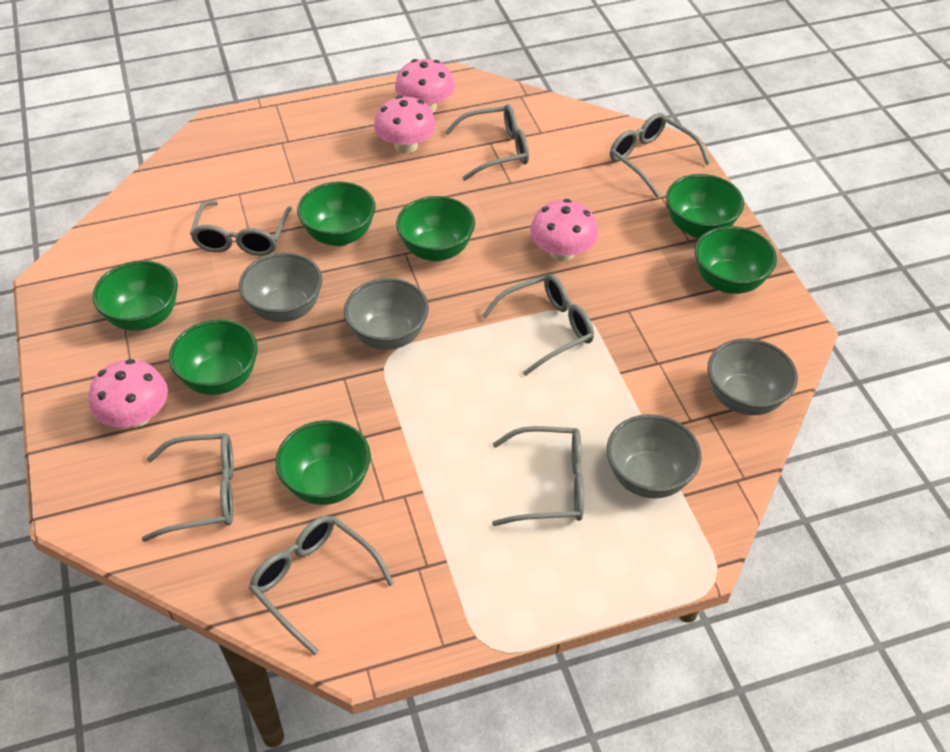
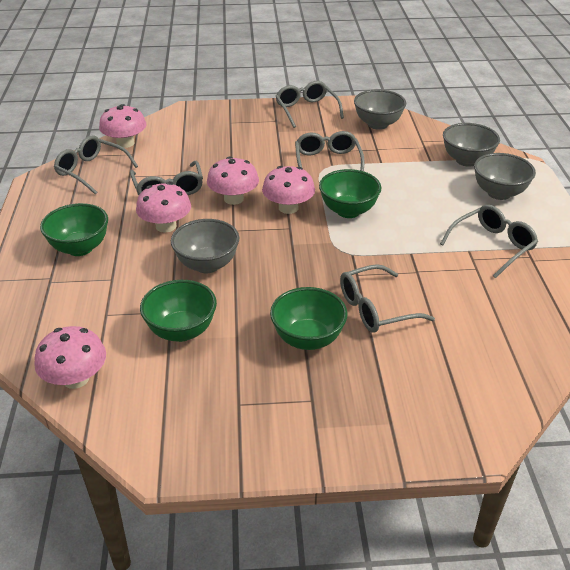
green bowl: 7 -> 4
grey glasses: 7 -> 6
pink mushroom: 4 -> 5

